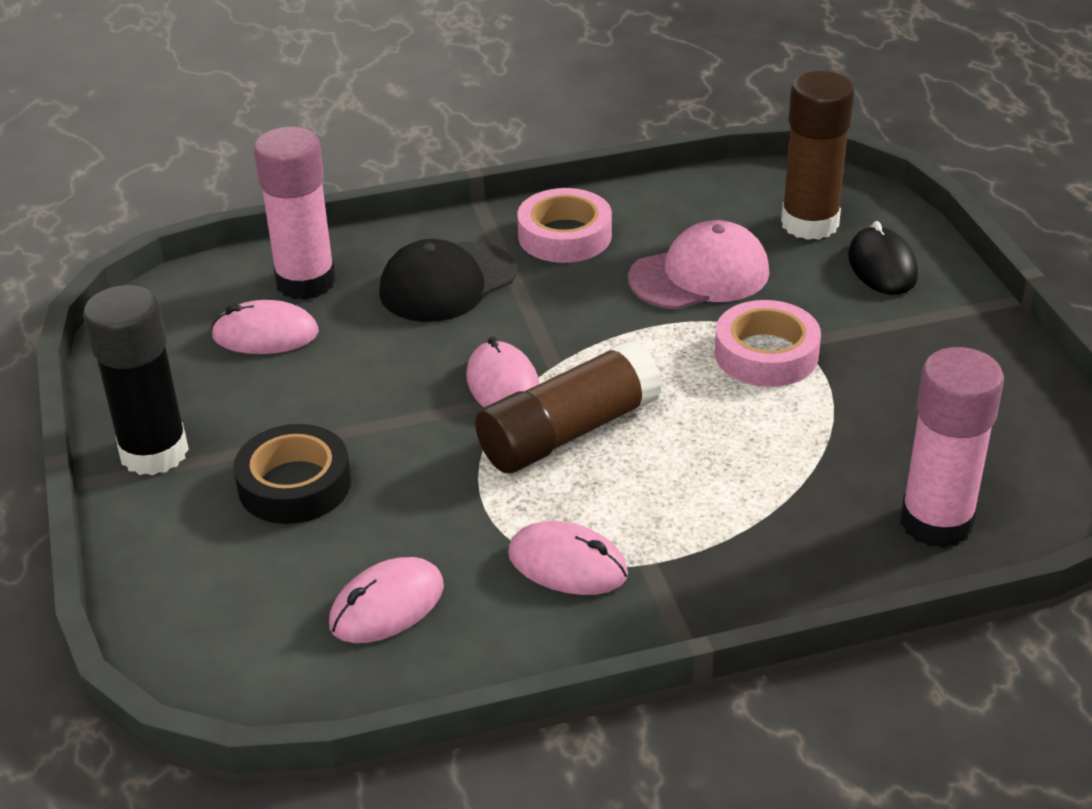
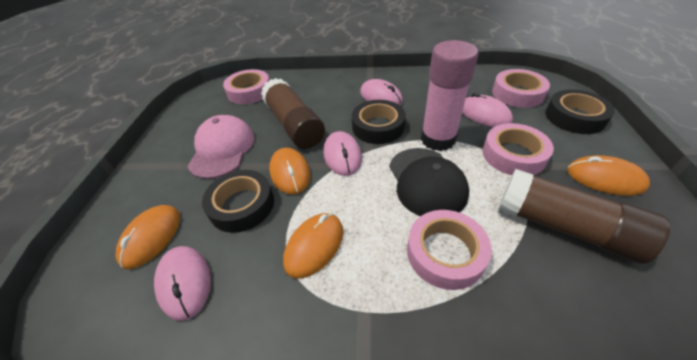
black glue stick: 1 -> 0
black mouse: 1 -> 0
black tape: 1 -> 3
orange mouse: 0 -> 4
pink glue stick: 2 -> 1
pink tape: 2 -> 4

